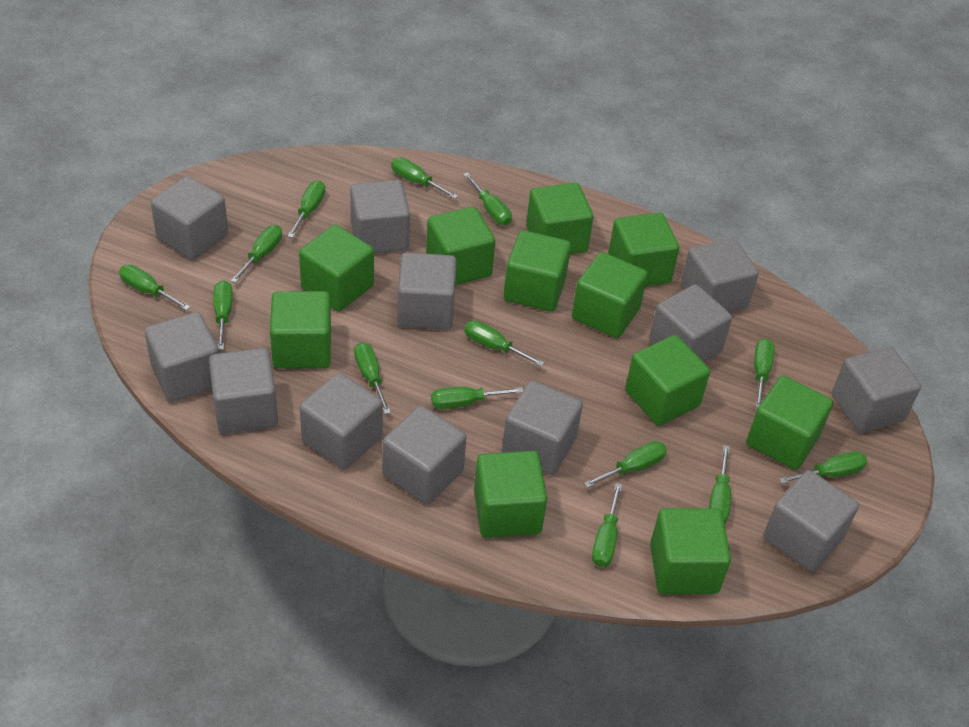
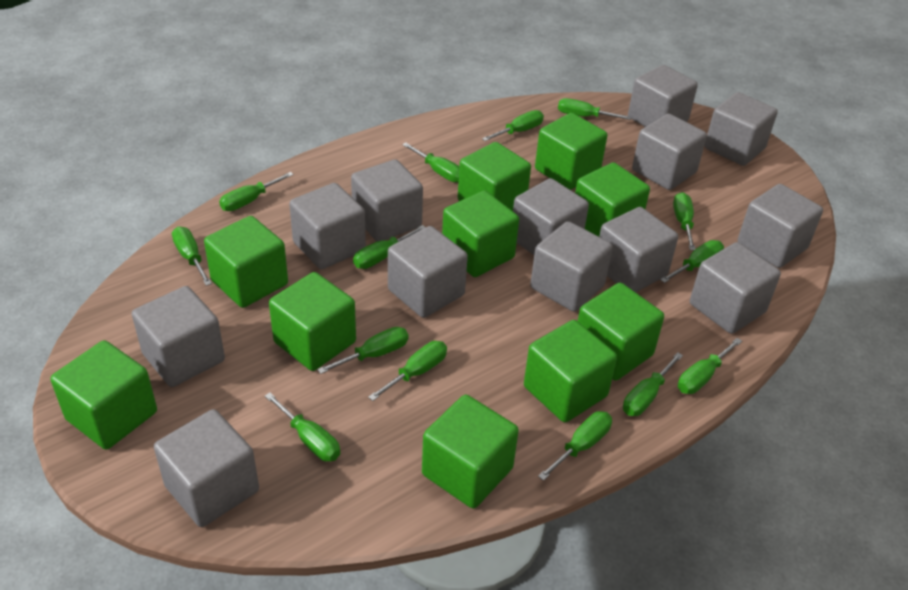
green cube: 11 -> 10
grey cube: 12 -> 13

